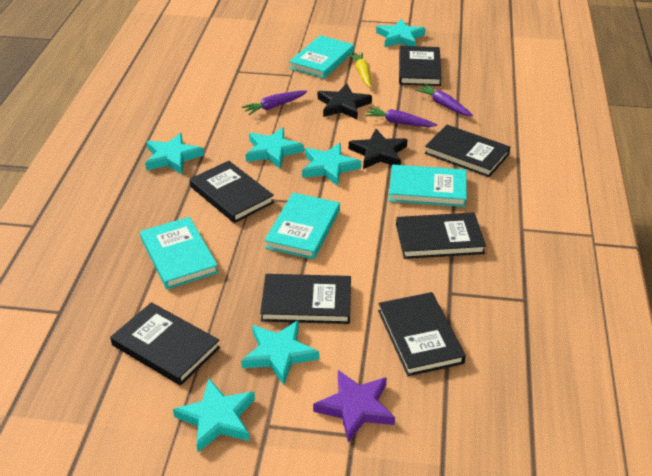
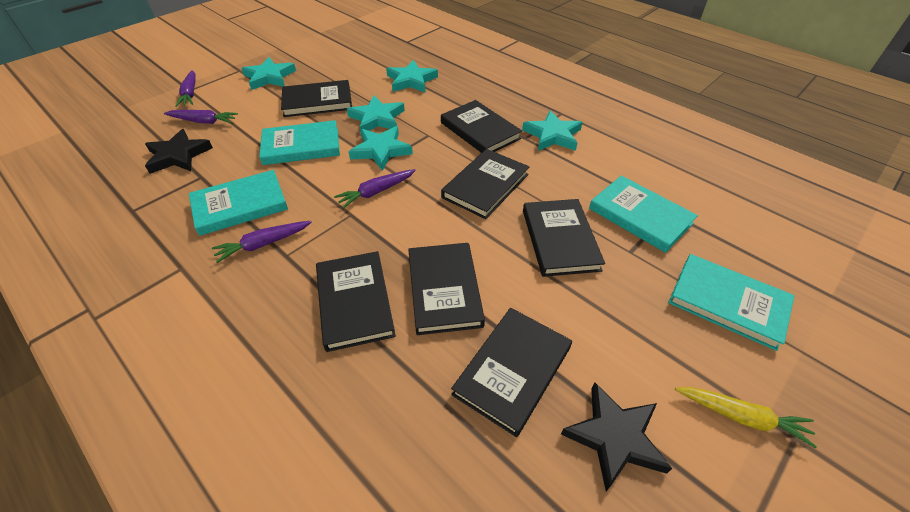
purple carrot: 3 -> 4
purple star: 1 -> 0
turquoise star: 6 -> 5

